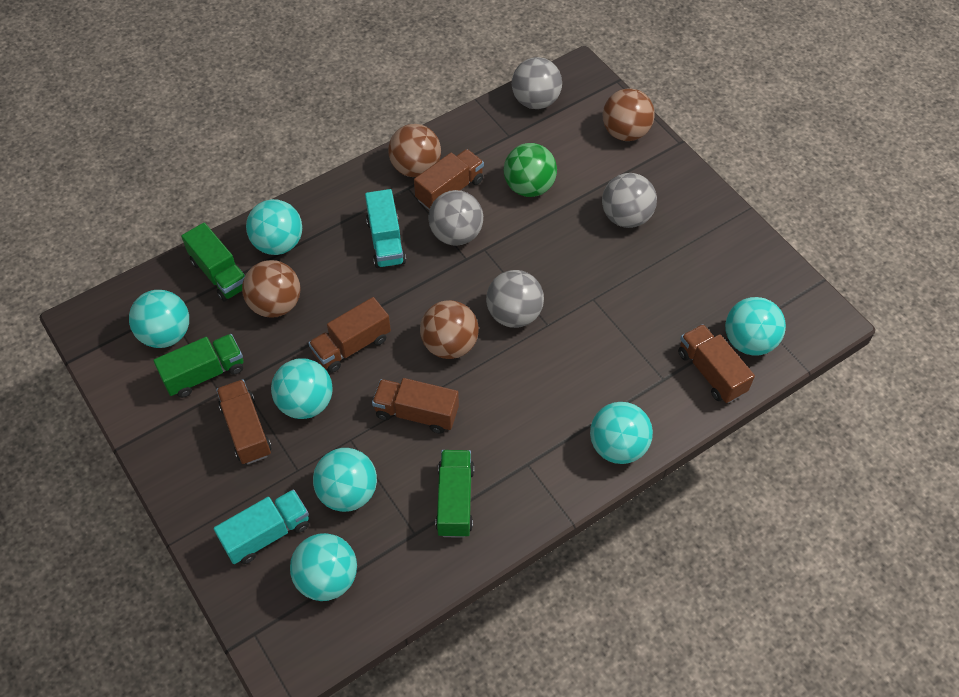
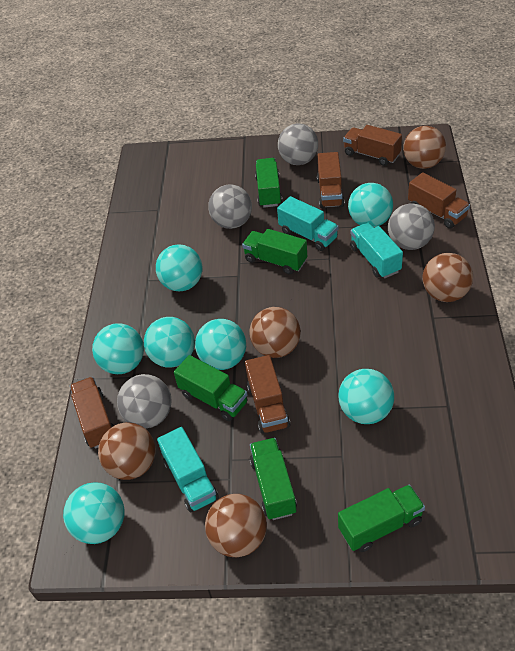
brown ball: 4 -> 5
green ball: 1 -> 0
green truck: 3 -> 5
turquoise truck: 2 -> 3

